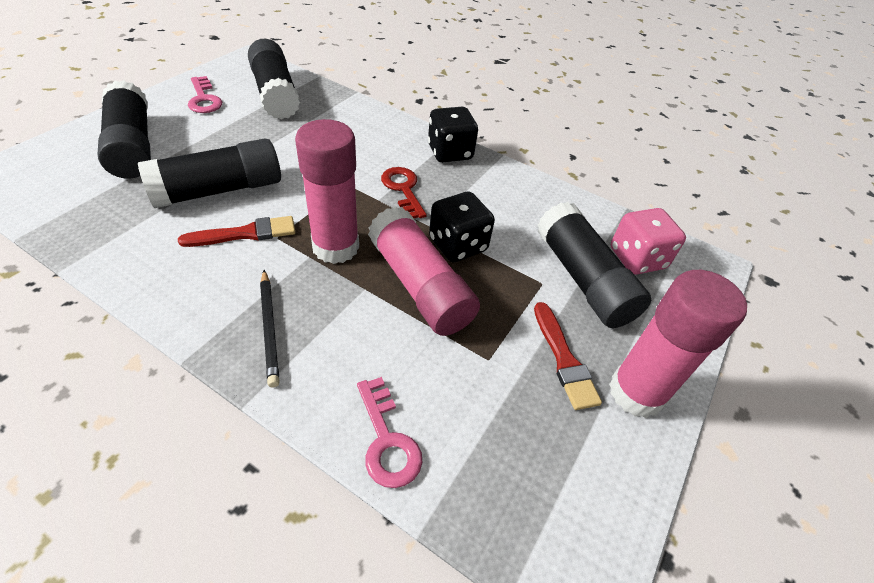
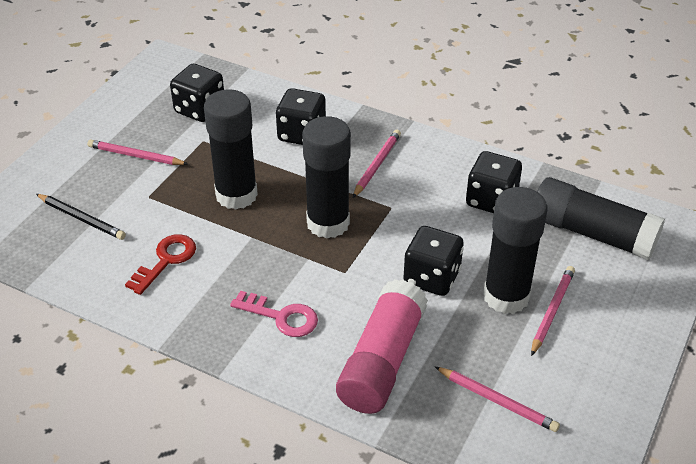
black dice: 2 -> 4
pink dice: 1 -> 0
pink glue stick: 3 -> 1
pink key: 2 -> 1
pink pencil: 0 -> 4
red brush: 2 -> 0

